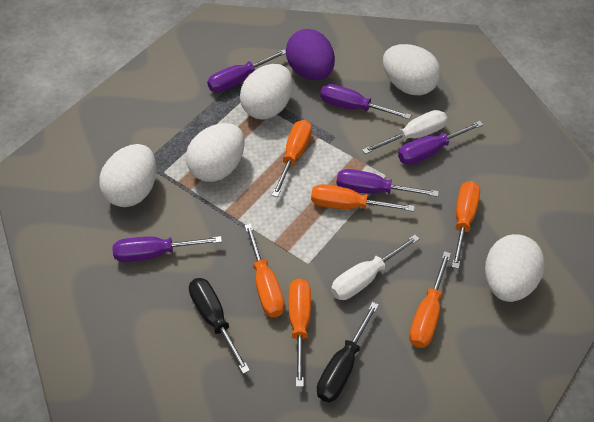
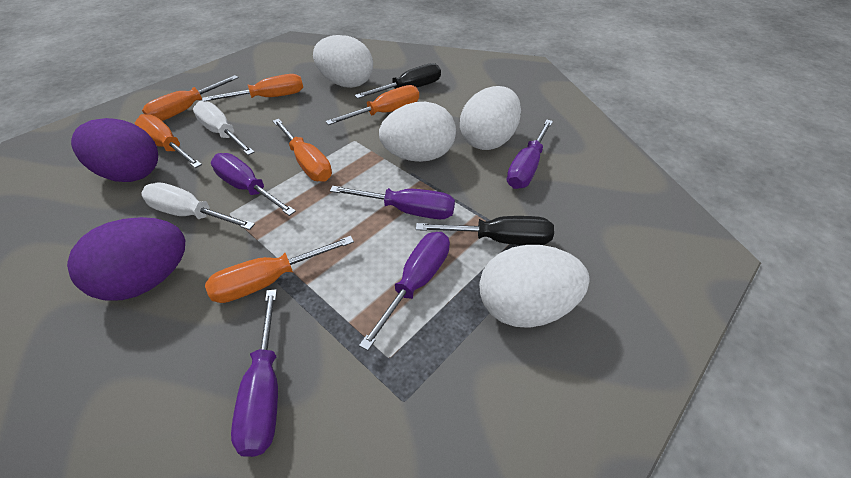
purple egg: 1 -> 2
white egg: 5 -> 4

